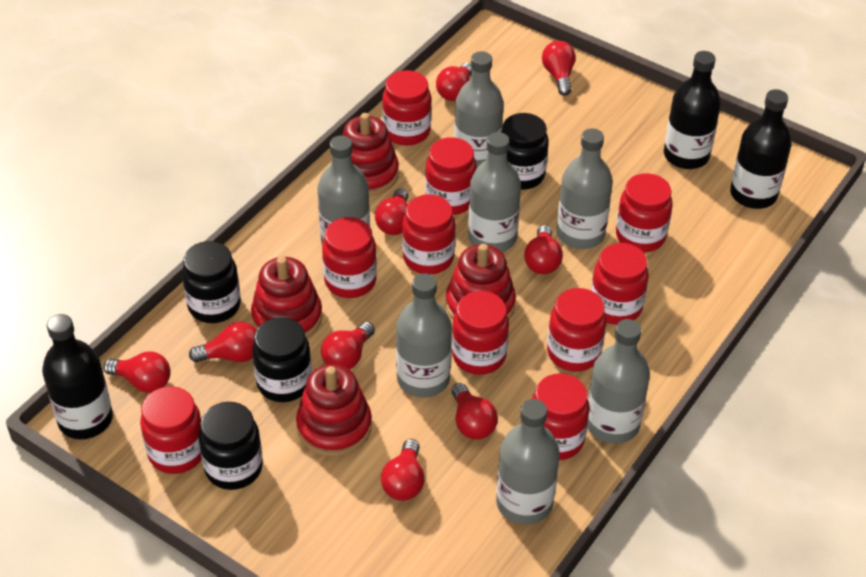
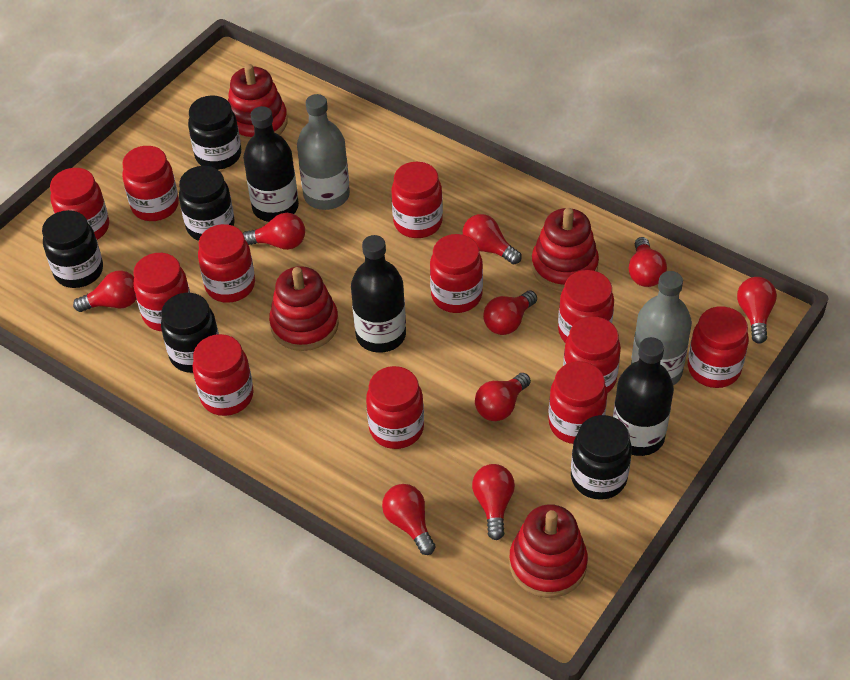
black jar: 4 -> 5
grey bottle: 7 -> 2
red jar: 10 -> 12

